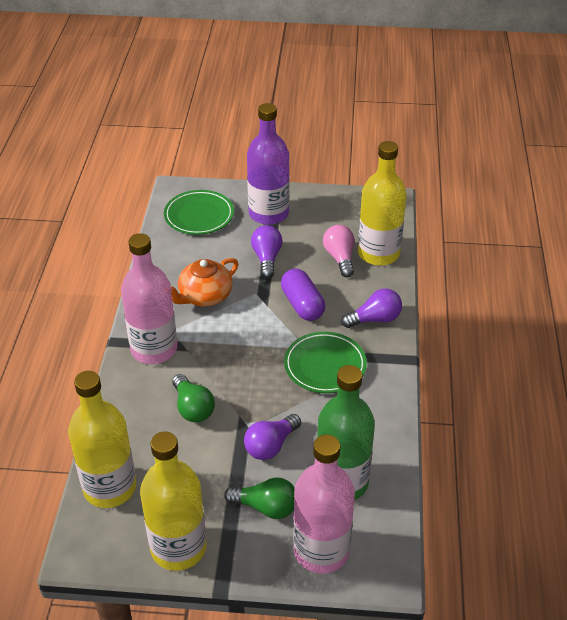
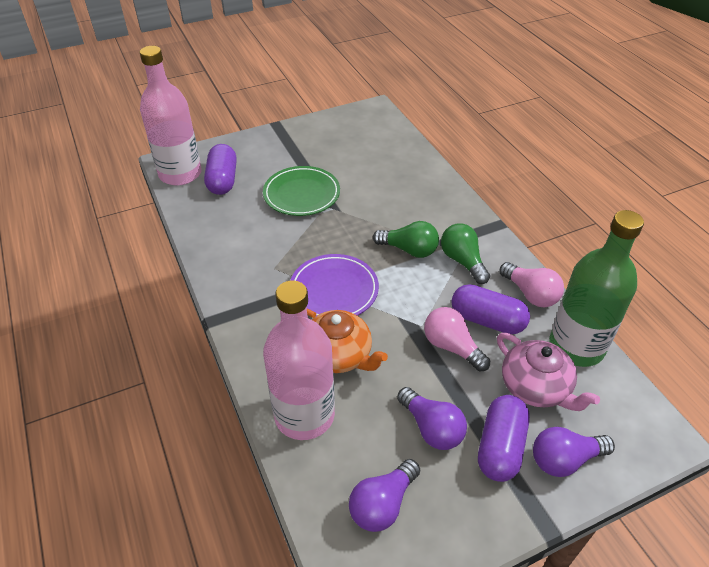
green plate: 2 -> 1
pink light bulb: 1 -> 2
pink teapot: 0 -> 1
purple bottle: 1 -> 0
purple capsule: 1 -> 3
purple plate: 0 -> 1
yellow bottle: 3 -> 0

